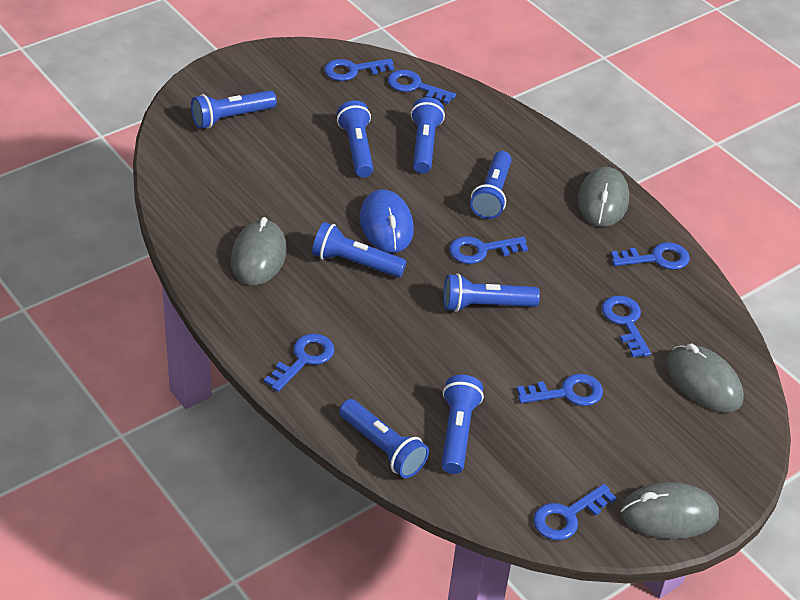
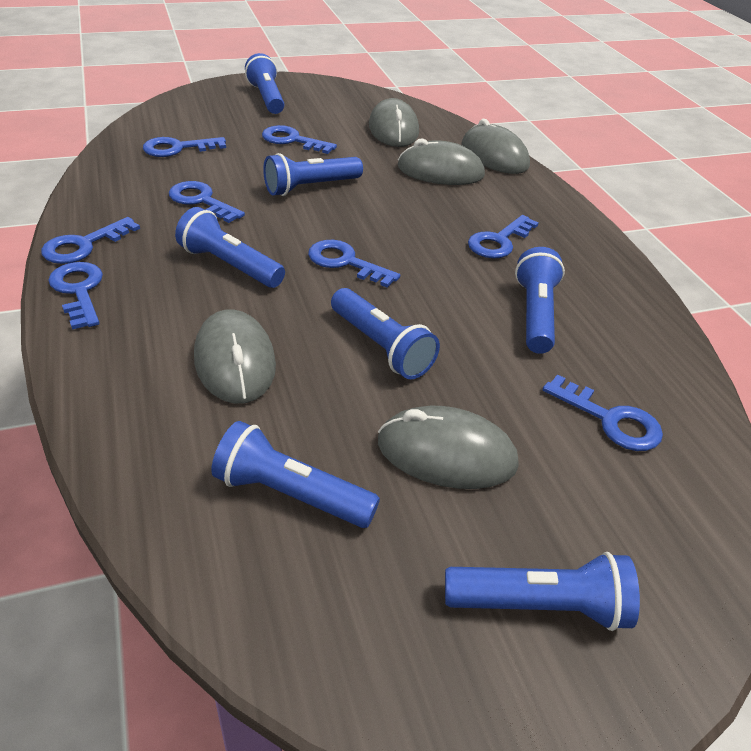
blue flashlight: 8 -> 7
blue mouse: 1 -> 0
grey mouse: 4 -> 5

